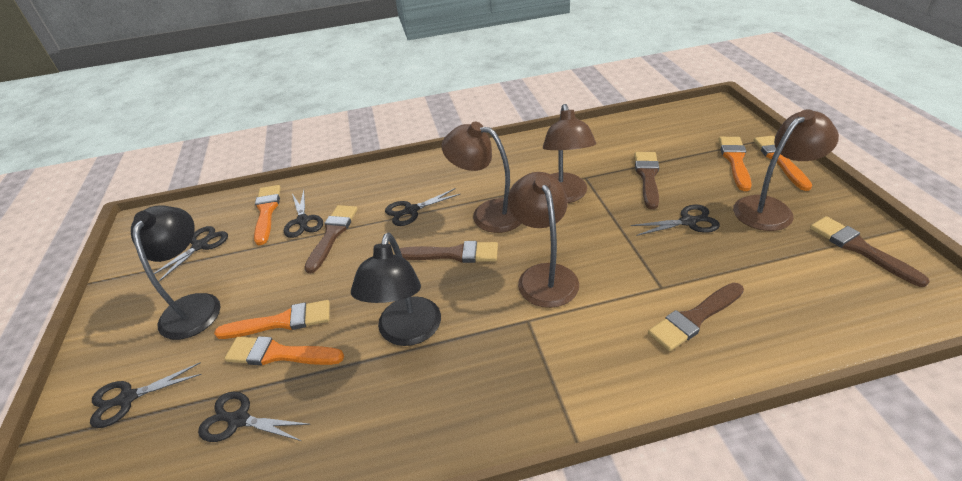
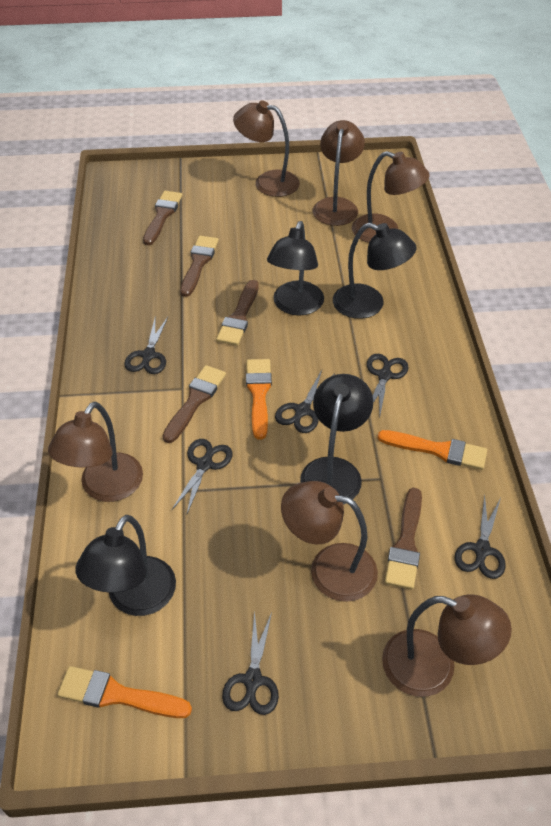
black lamp: 2 -> 4
brown lamp: 4 -> 6
orange brush: 5 -> 3

